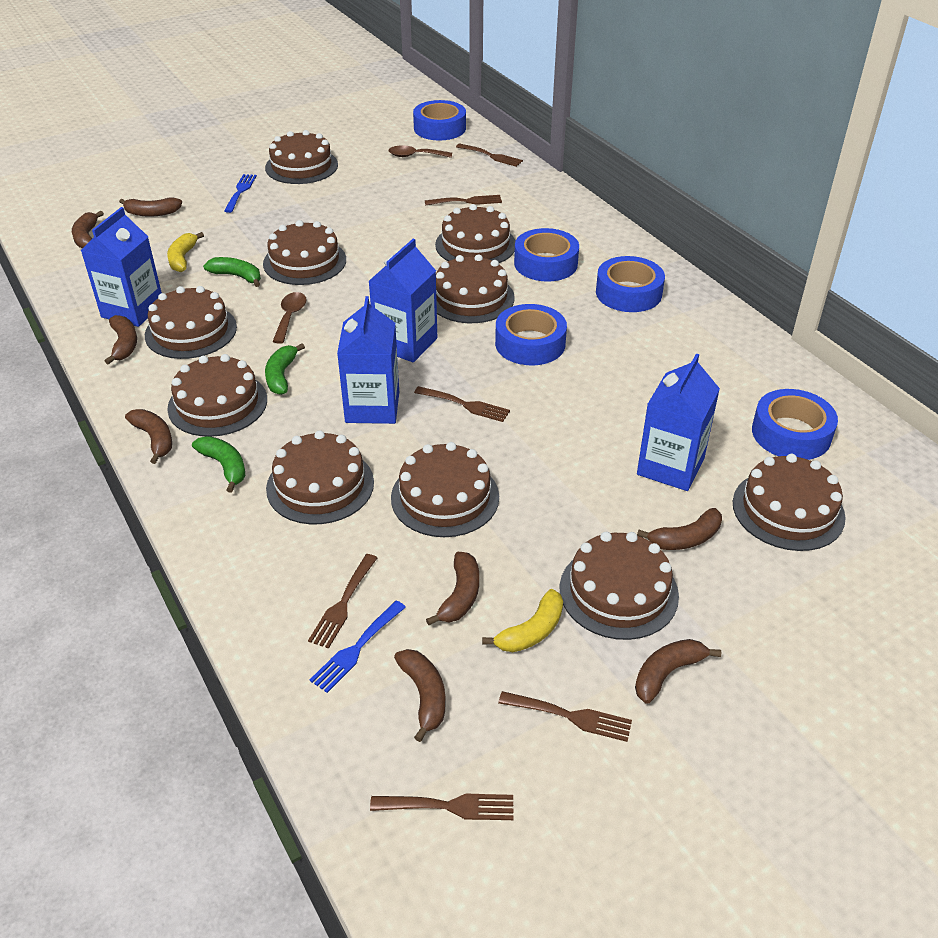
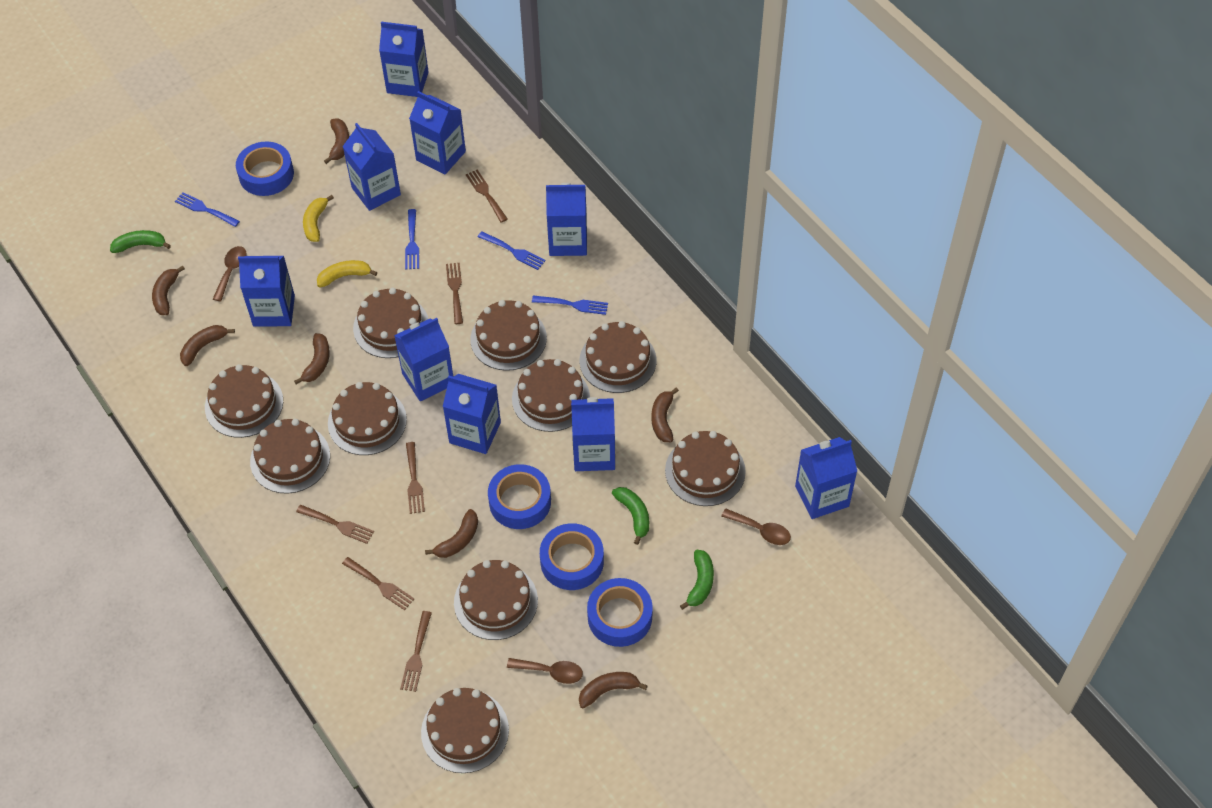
blue carton: 4 -> 9
blue fork: 2 -> 4
blue tape: 5 -> 4
brown banana: 8 -> 7
brown spoon: 2 -> 3

